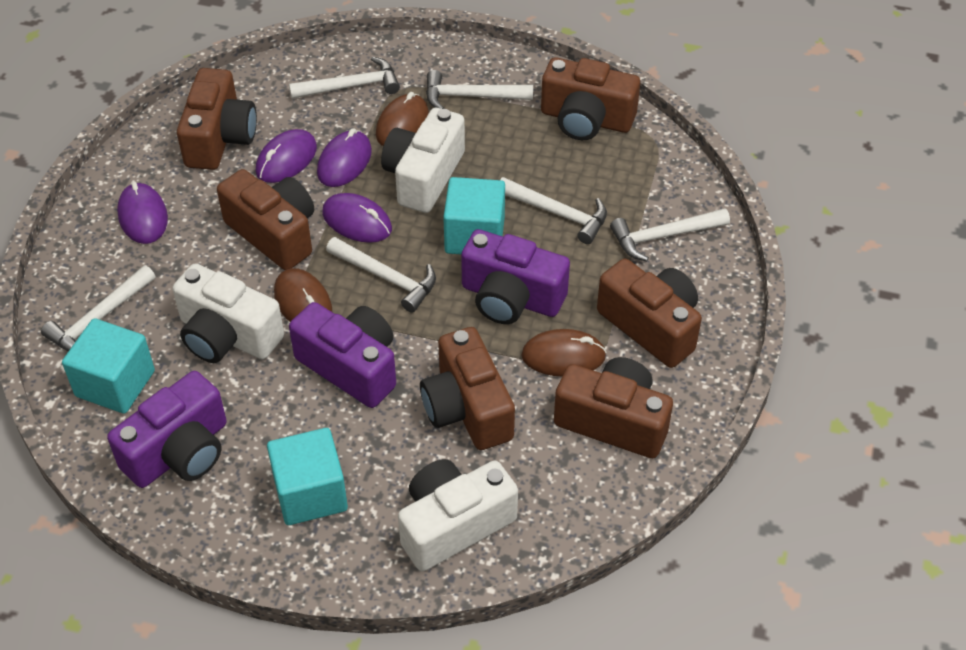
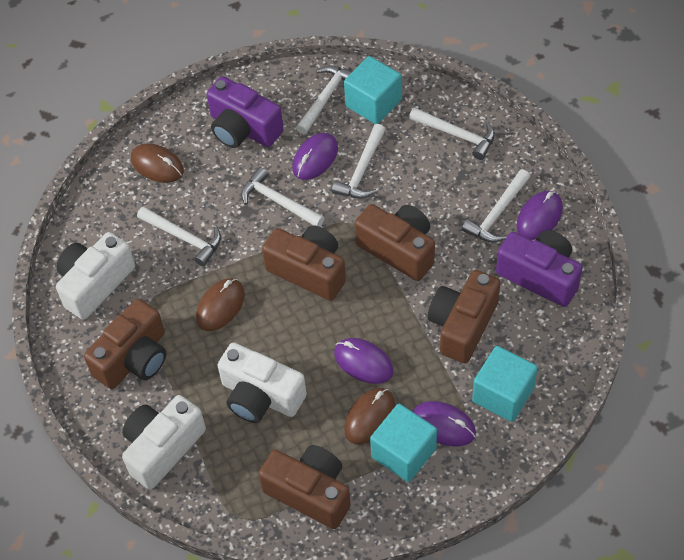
brown camera: 6 -> 5
purple camera: 3 -> 2

